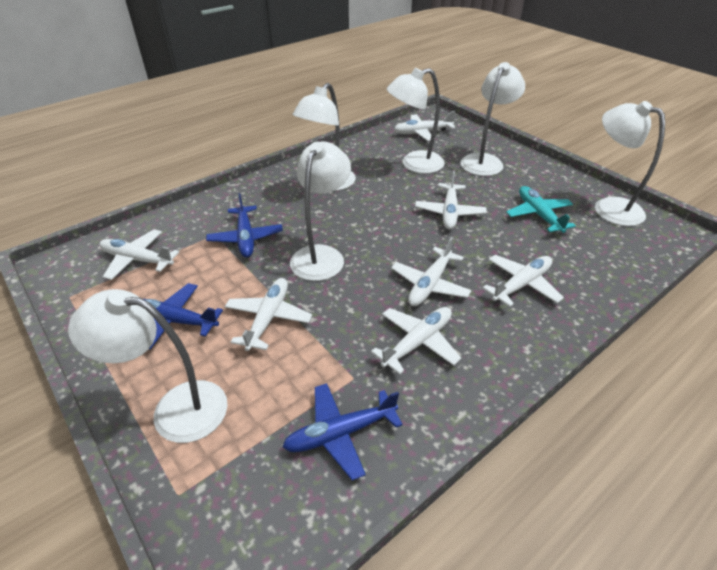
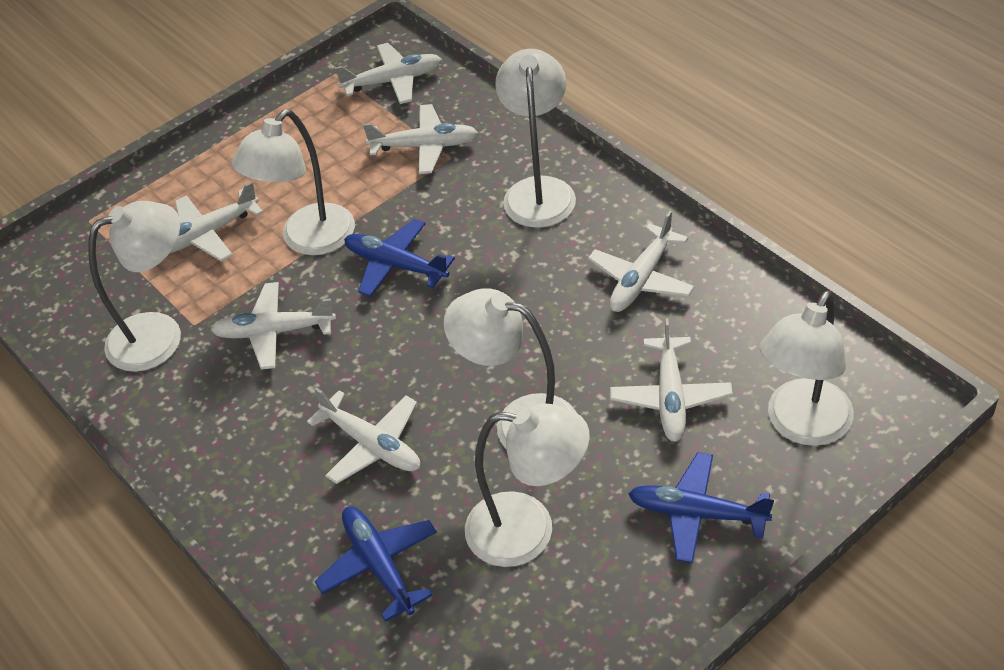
turquoise plane: 1 -> 0

